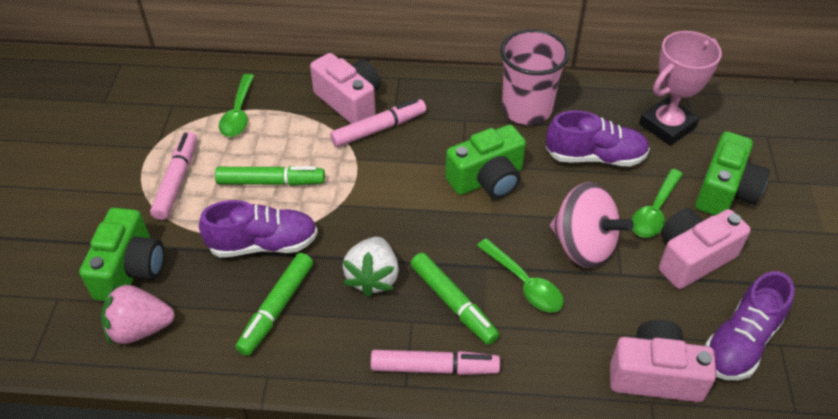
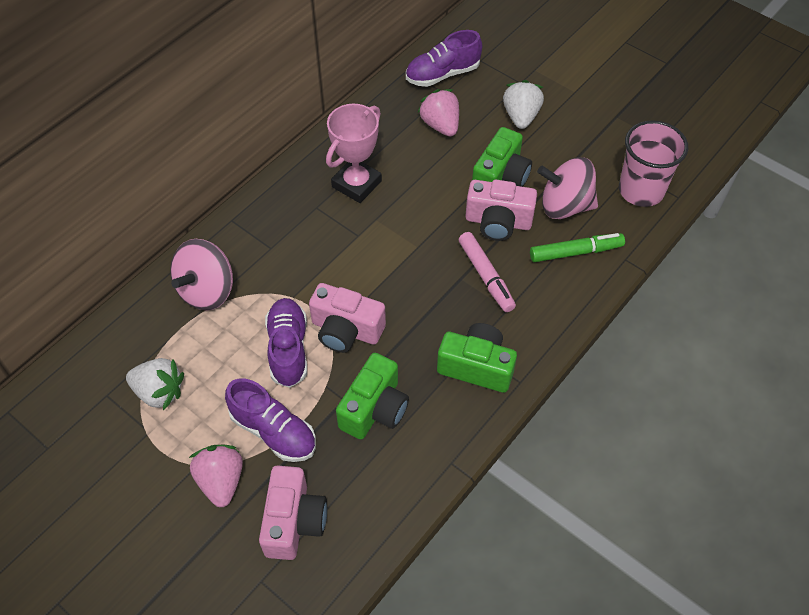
green marker: 3 -> 1
green spoon: 3 -> 0
pink marker: 3 -> 1
pink spinning top: 1 -> 2
pink strawberry: 1 -> 2
white strawberry: 1 -> 2

